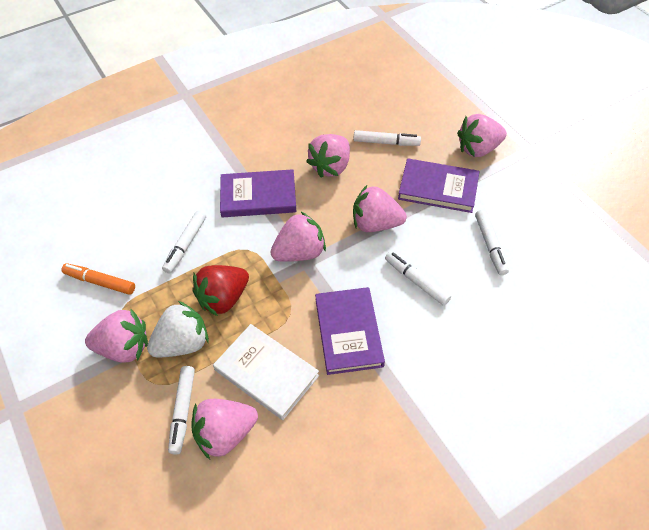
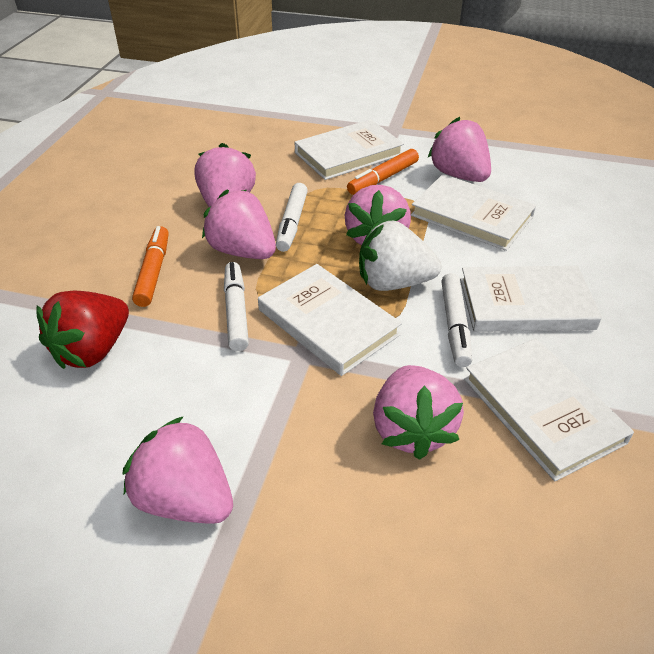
orange marker: 1 -> 2
purple book: 3 -> 0
white book: 1 -> 5
white marker: 5 -> 3

